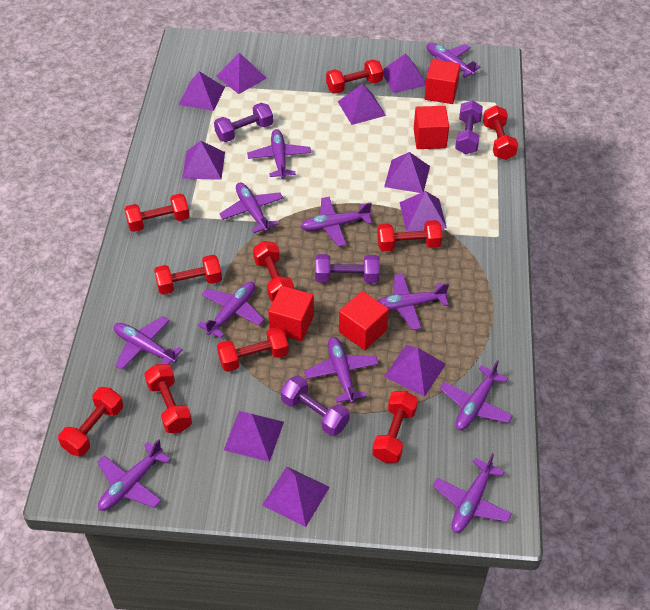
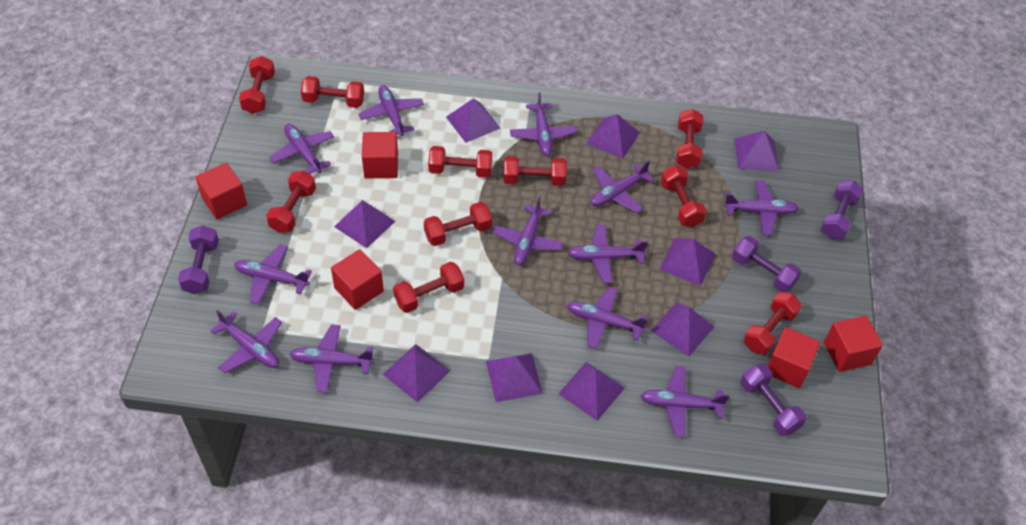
purple plane: 11 -> 12
purple pyramid: 10 -> 9
red cube: 4 -> 5

